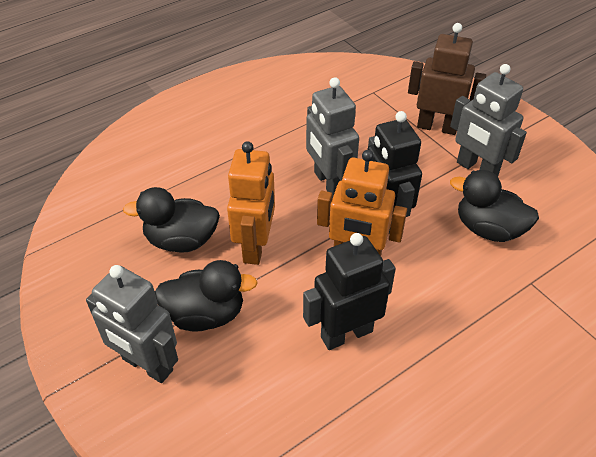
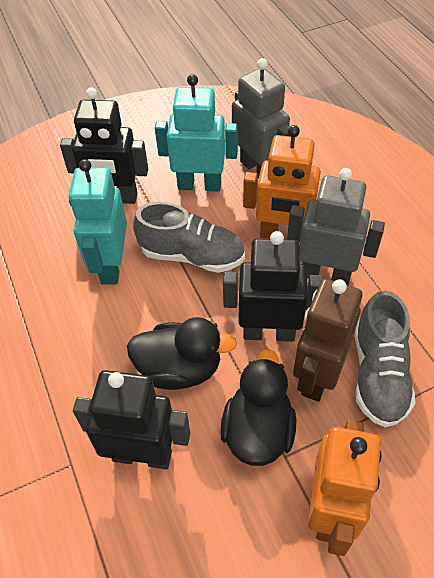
black duck: 3 -> 2
black robot: 2 -> 3
grey robot: 3 -> 2
grey shoe: 0 -> 2
turquoise robot: 0 -> 2

